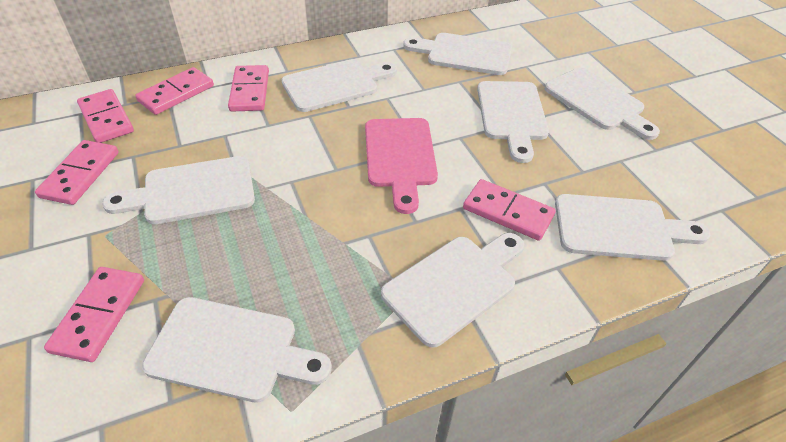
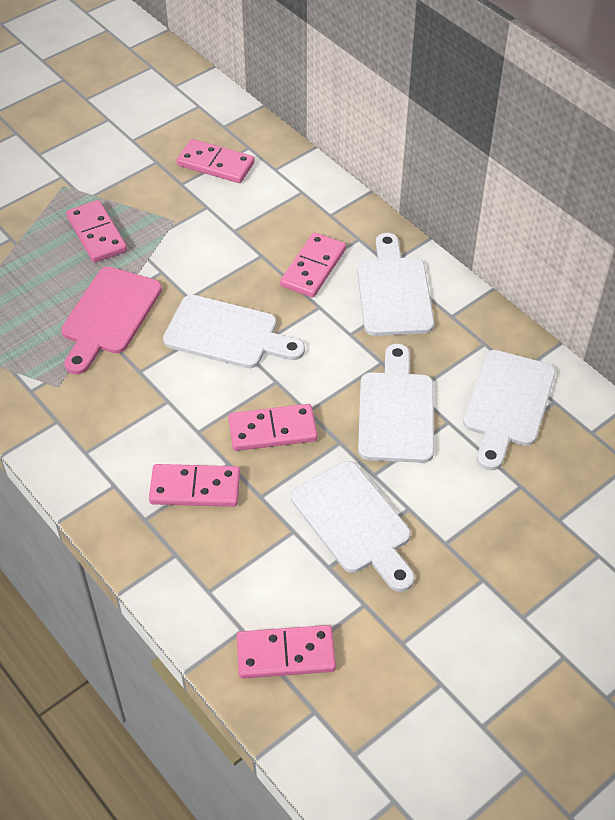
white cutting board: 8 -> 5

